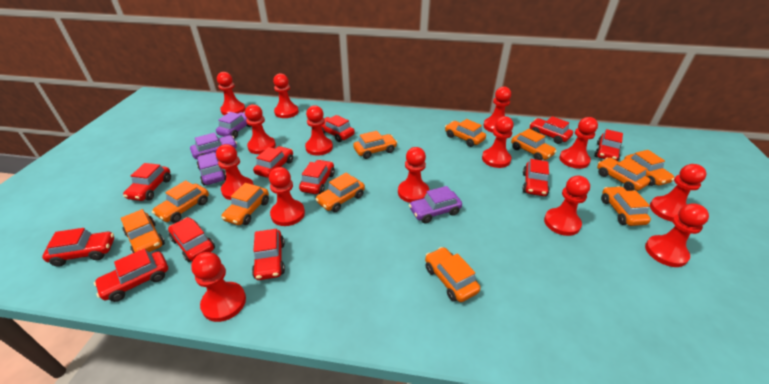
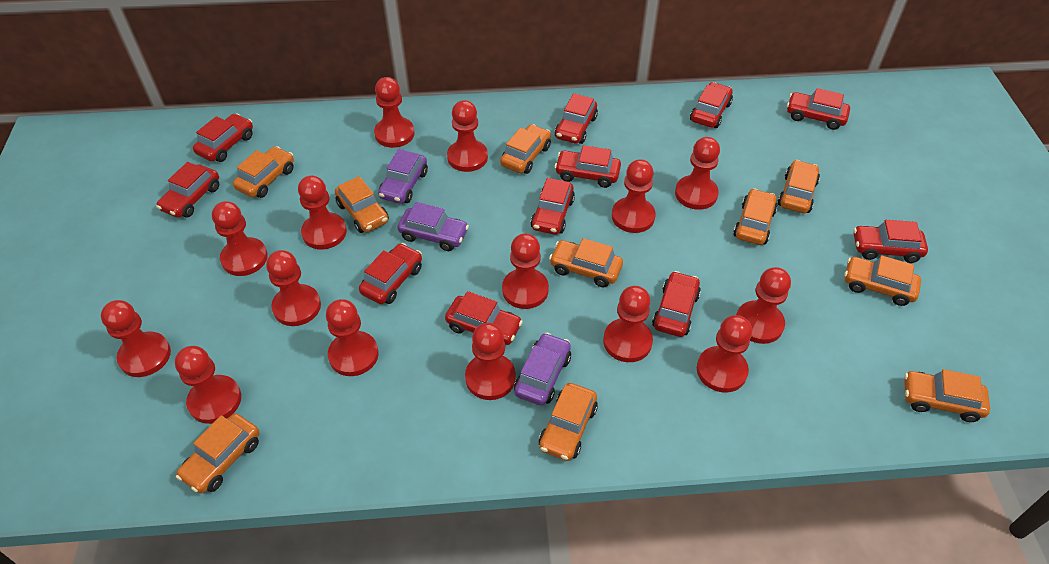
orange car: 11 -> 10
purple car: 4 -> 3
red pawn: 14 -> 15

